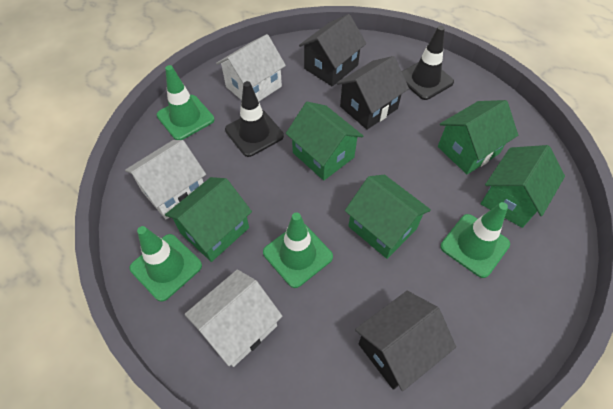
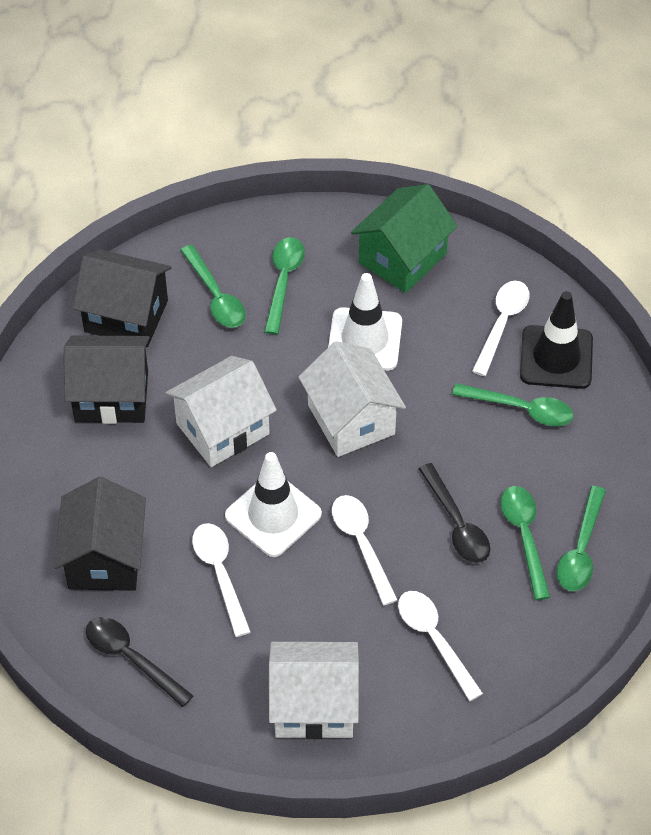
black spoon: 0 -> 2
black traffic cone: 2 -> 1
green house: 5 -> 1
green spoon: 0 -> 5
green traffic cone: 4 -> 0
white spoon: 0 -> 4
white traffic cone: 0 -> 2

